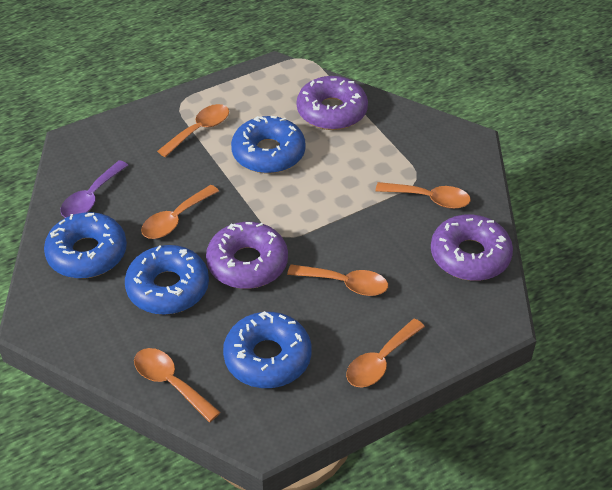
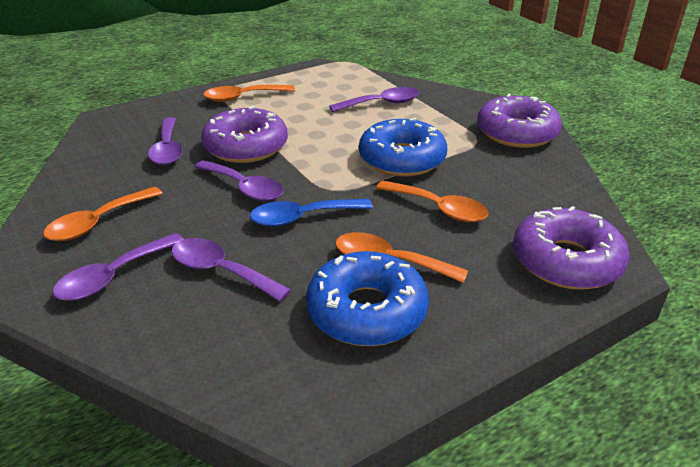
blue donut: 4 -> 2
blue spoon: 0 -> 1
orange spoon: 6 -> 4
purple spoon: 1 -> 5

